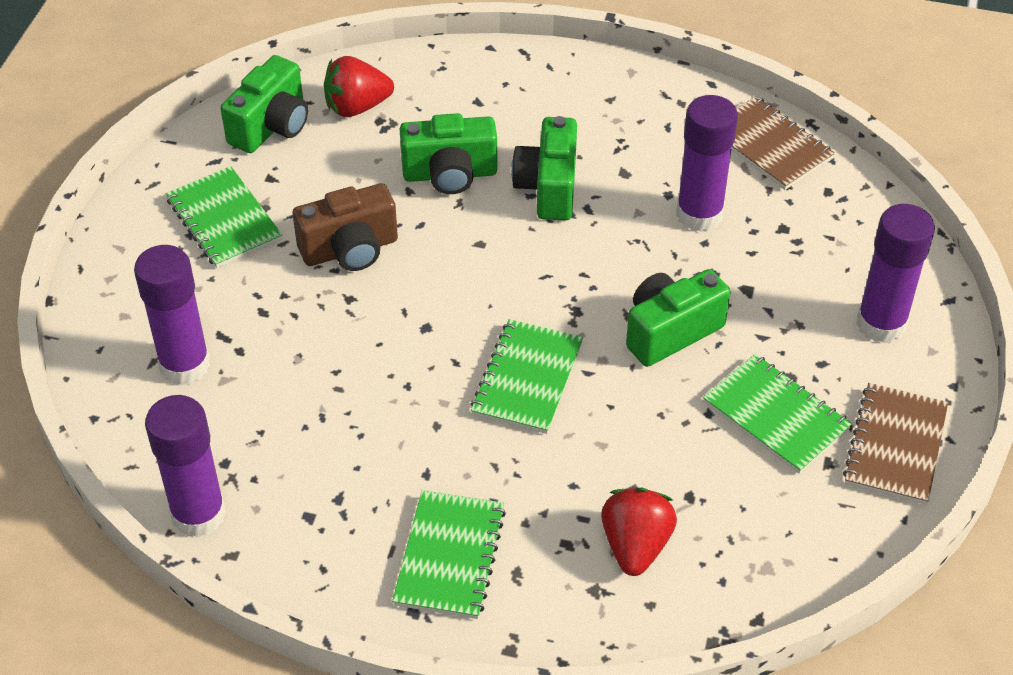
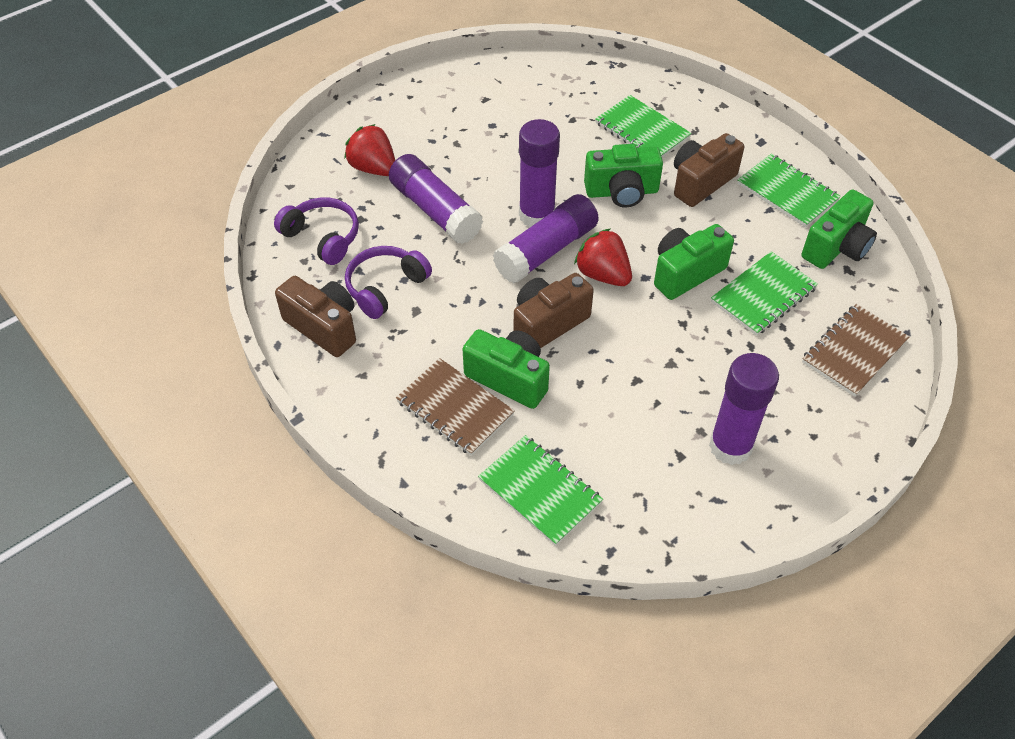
brown camera: 1 -> 3
purple headphones: 0 -> 2

